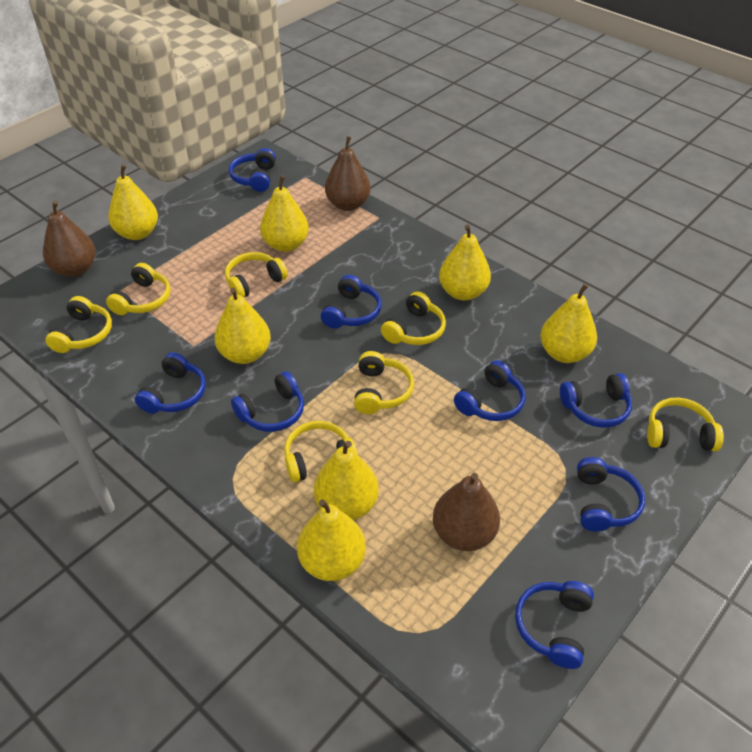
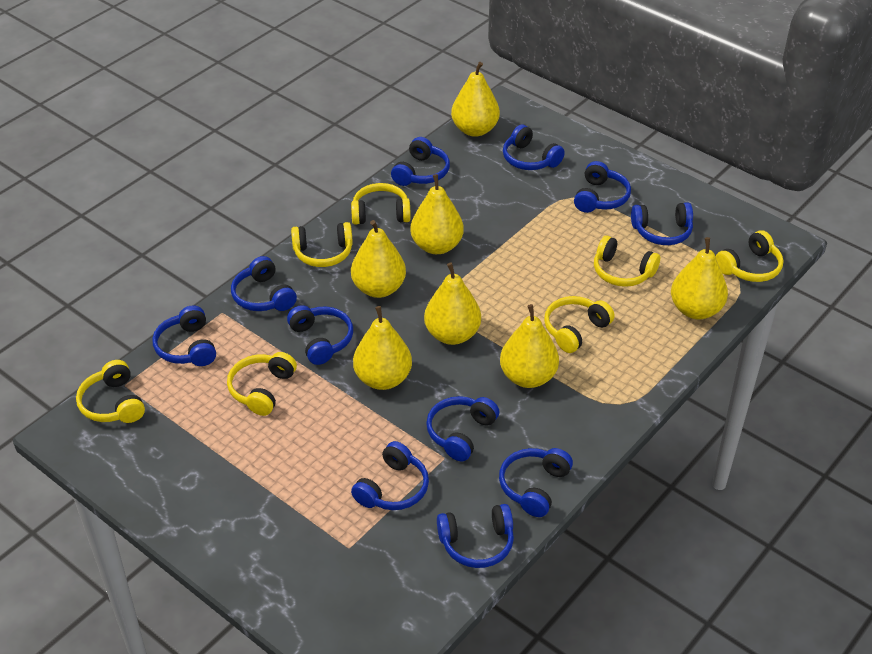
blue headphones: 8 -> 11
brown pear: 3 -> 0

